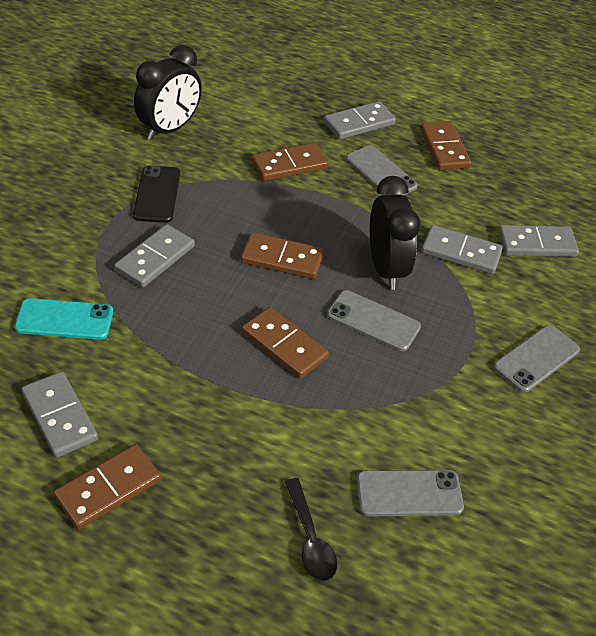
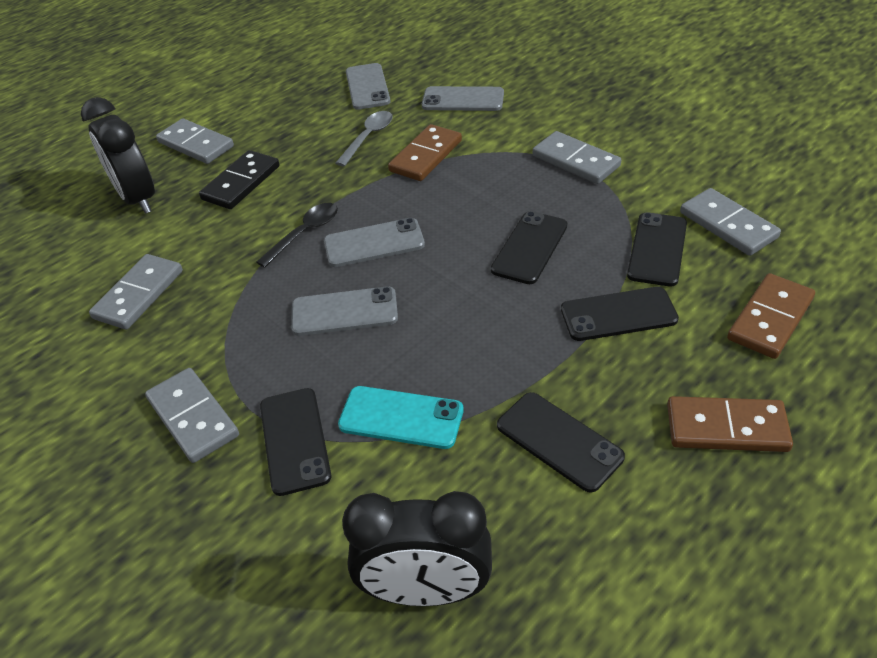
black domino: 0 -> 1
black phone: 1 -> 5
brown domino: 5 -> 3
grey spoon: 0 -> 1

